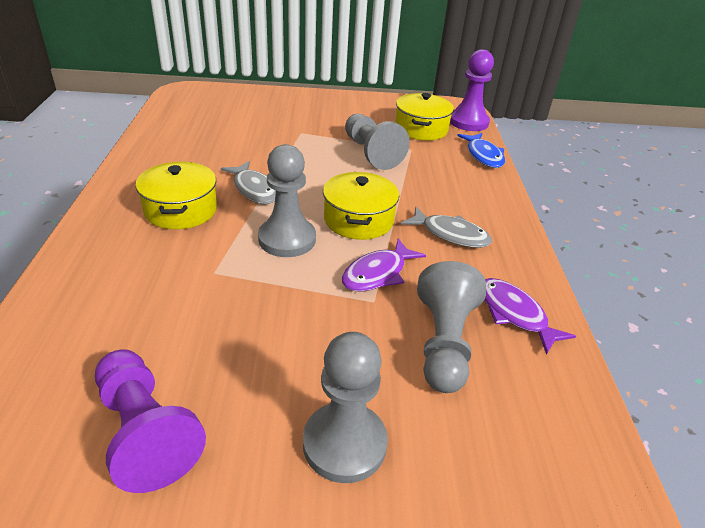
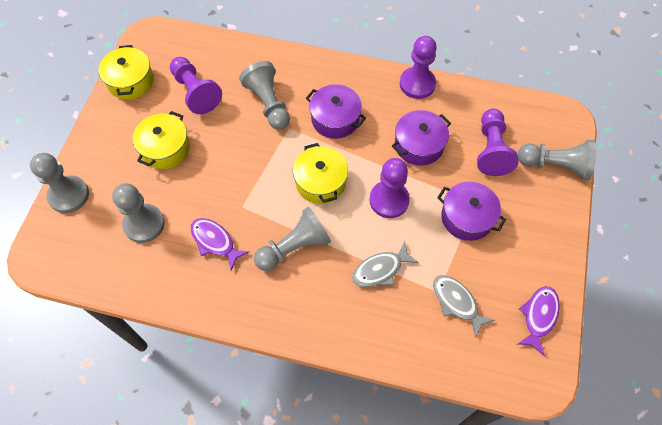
blue fish: 1 -> 0
grey pawn: 4 -> 5
purple pawn: 2 -> 4
purple pot: 0 -> 3

